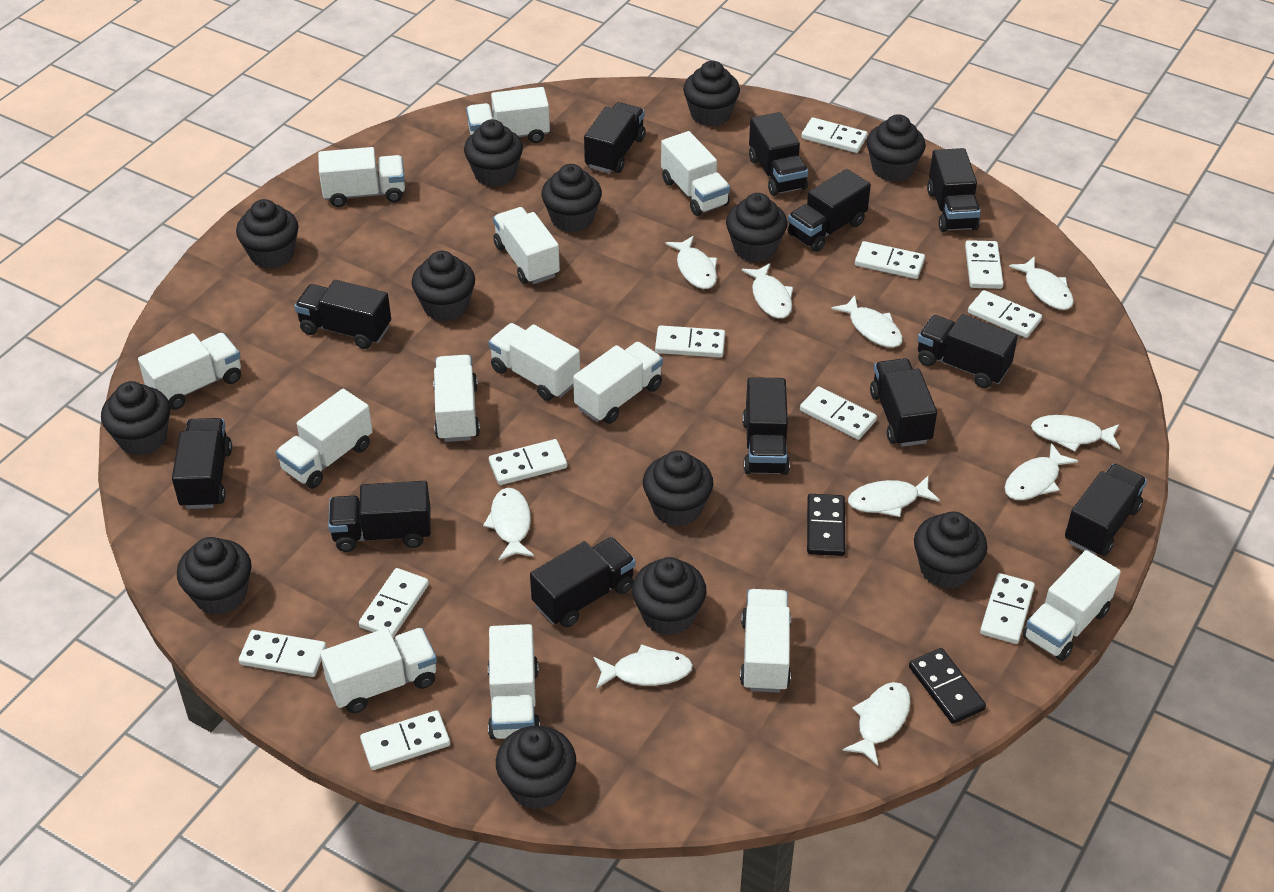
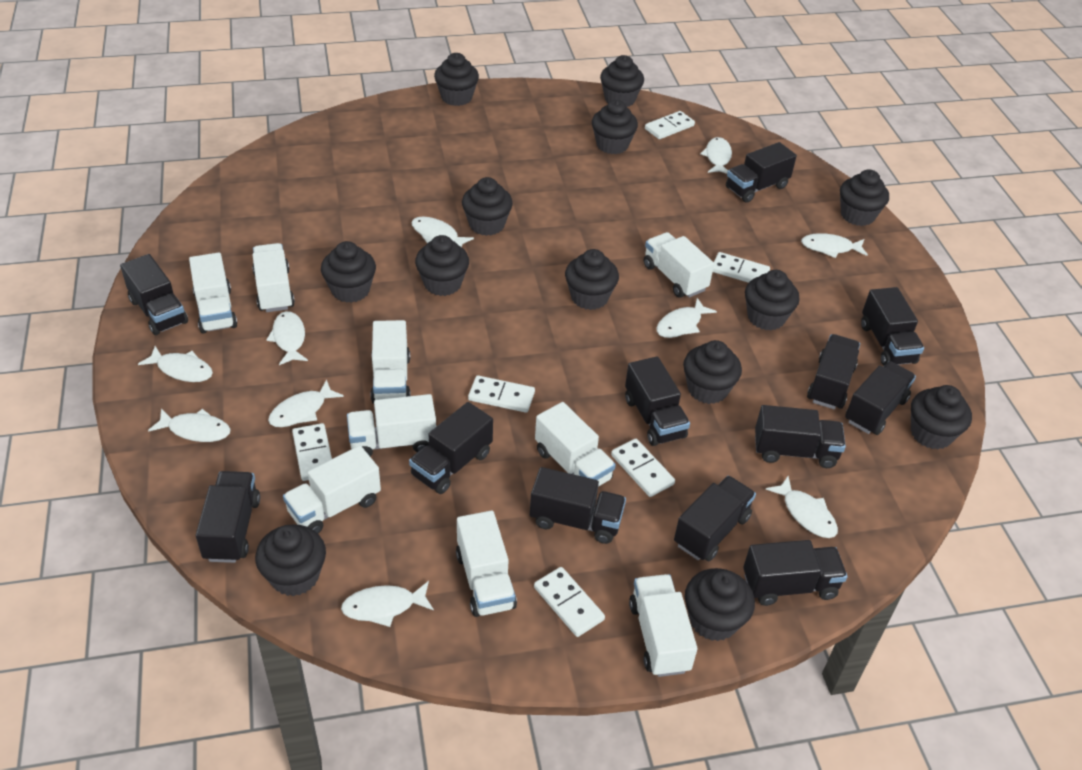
black domino: 2 -> 0
white domino: 11 -> 6
white truck: 13 -> 9

